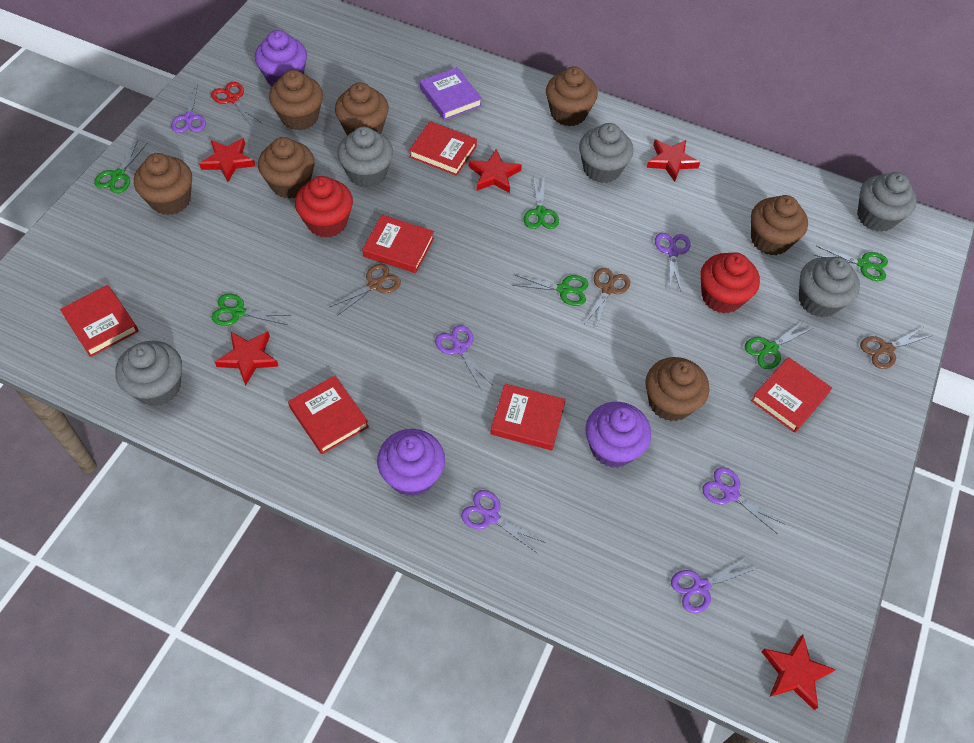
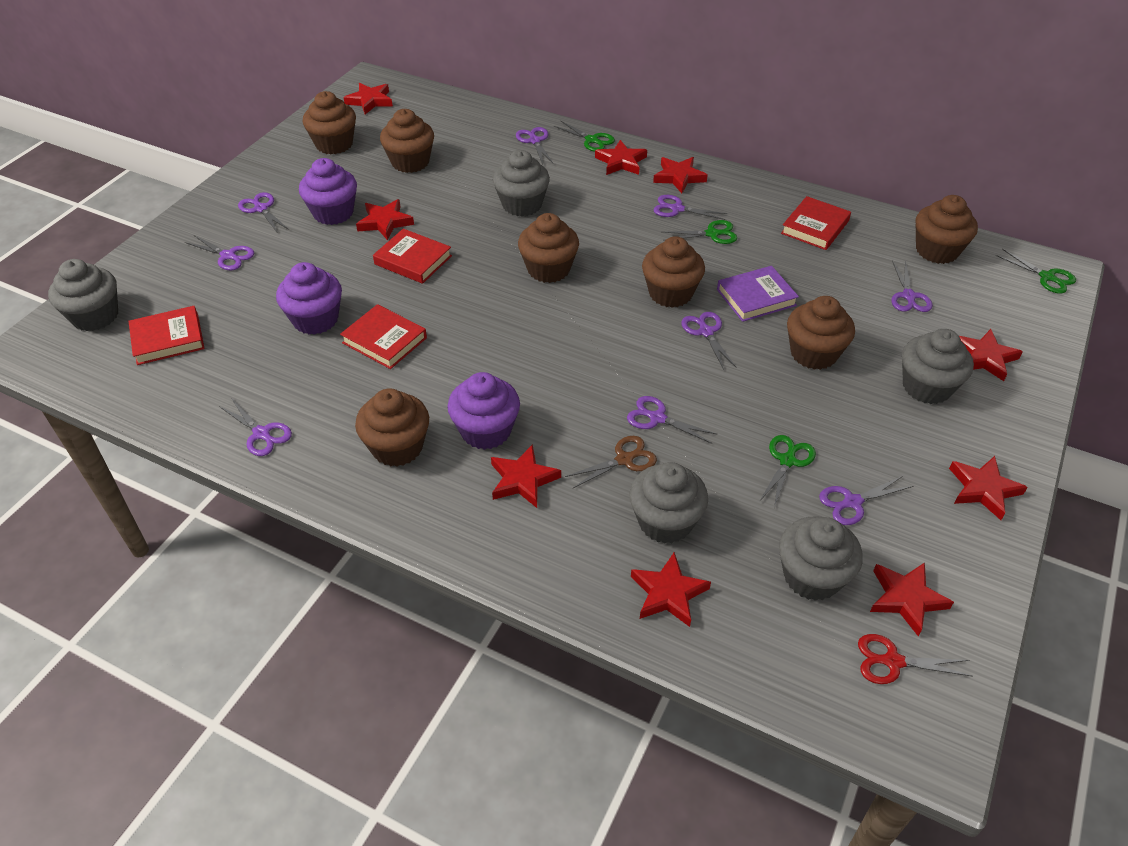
brown scissors: 3 -> 1
green scissors: 6 -> 4
purple scissors: 6 -> 9
red book: 6 -> 4
red cupcake: 2 -> 0
red star: 5 -> 9

